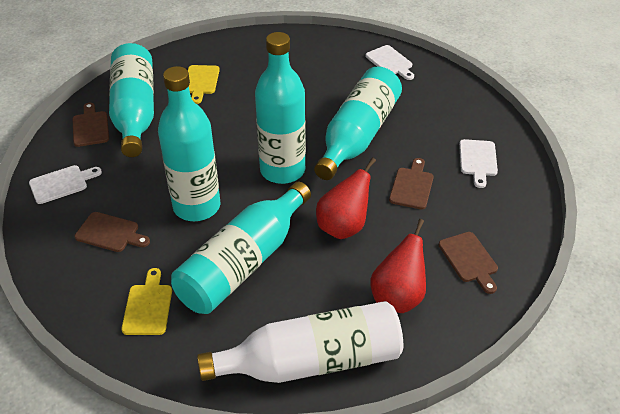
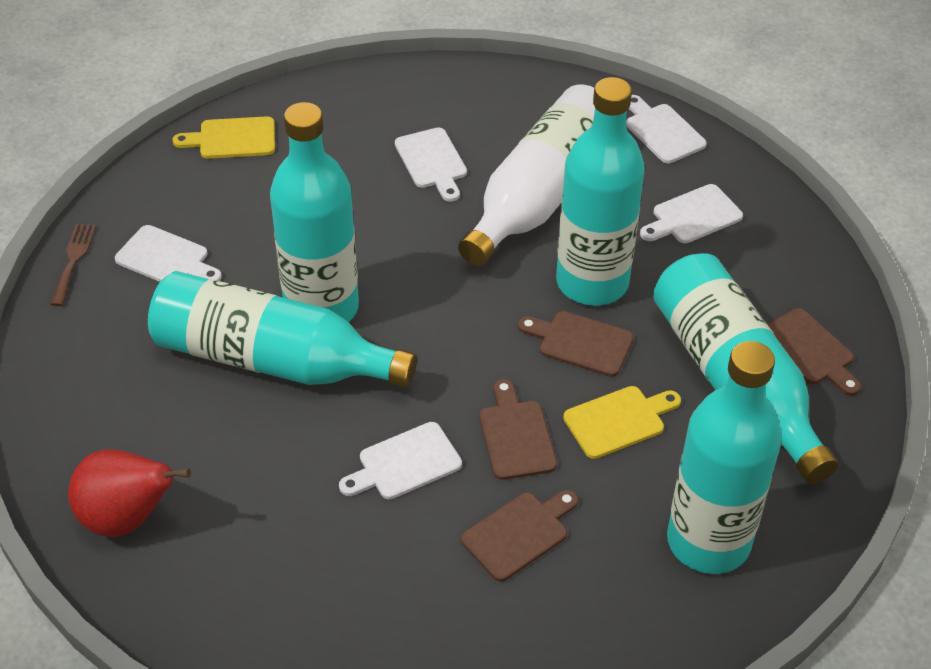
brown fork: 0 -> 1
red pear: 2 -> 1
white cutting board: 3 -> 5

